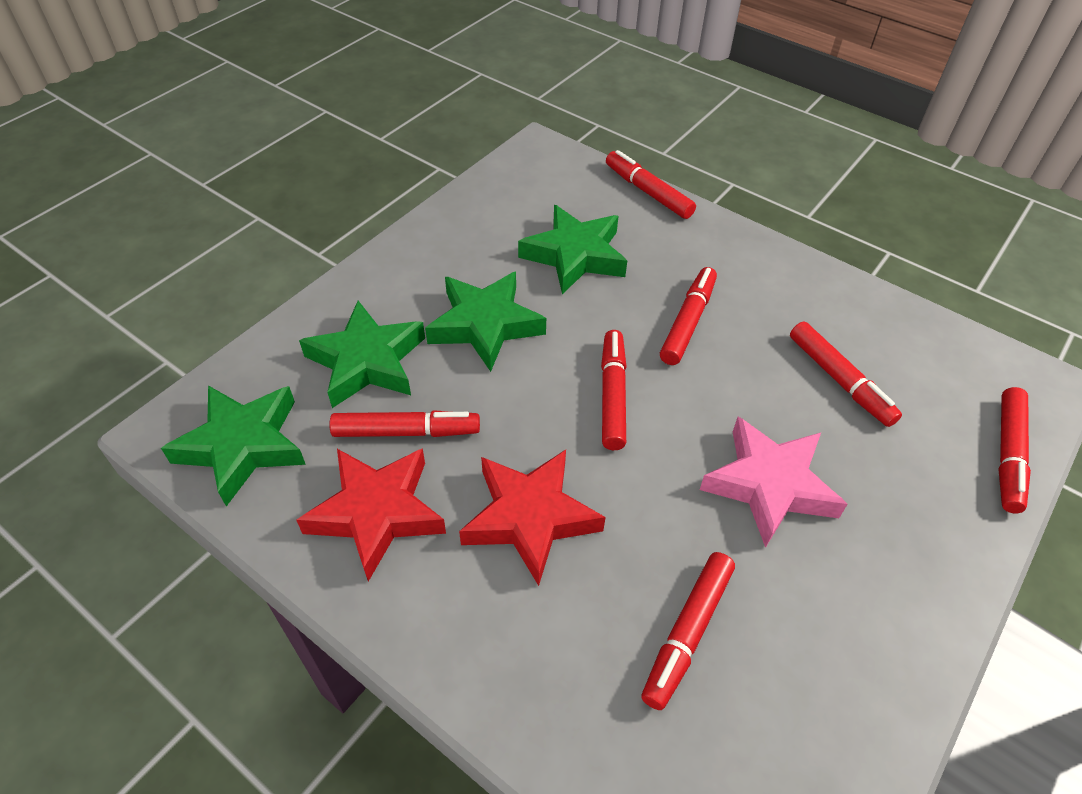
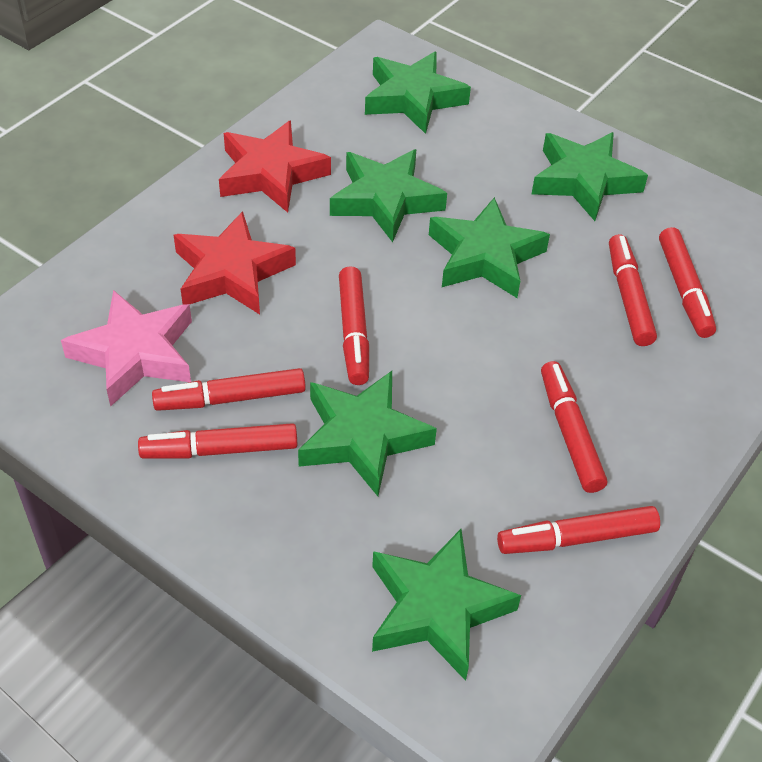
green star: 4 -> 6

